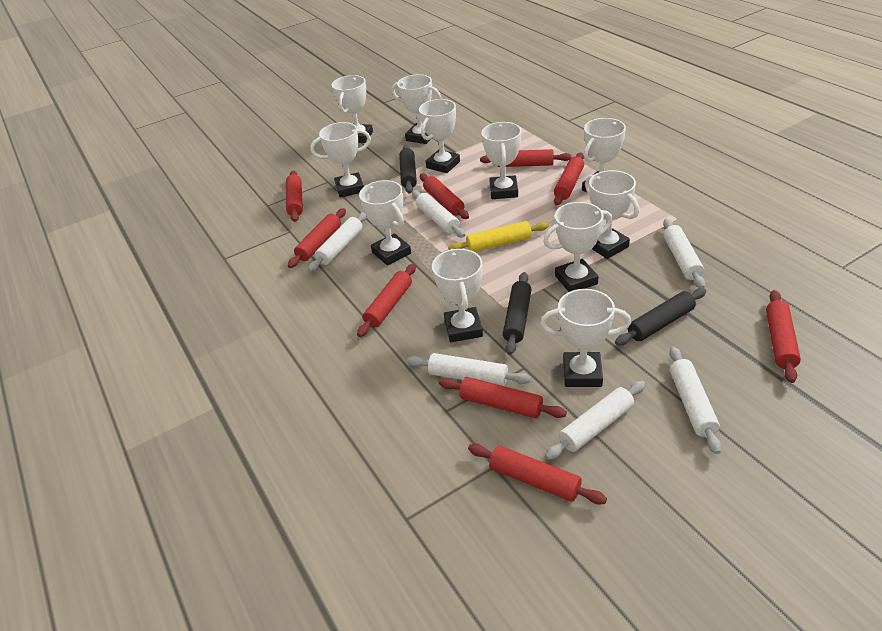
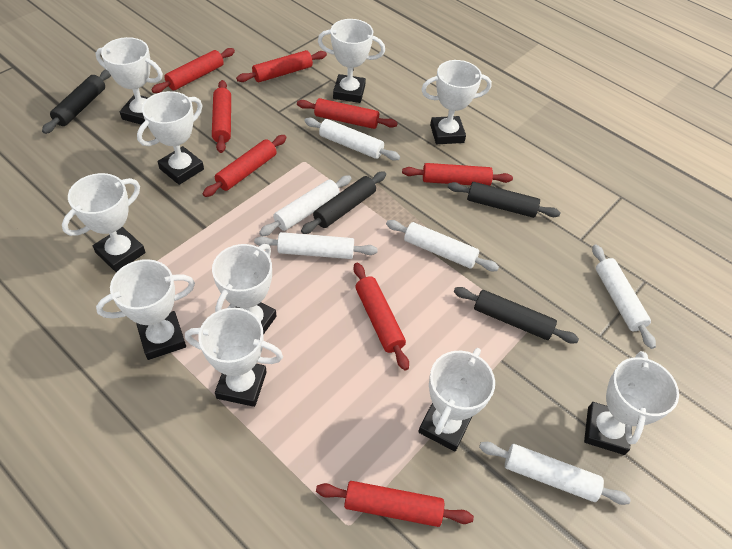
black rolling pin: 3 -> 4
red rolling pin: 9 -> 8
white trophy: 11 -> 10
yellow rolling pin: 1 -> 0

